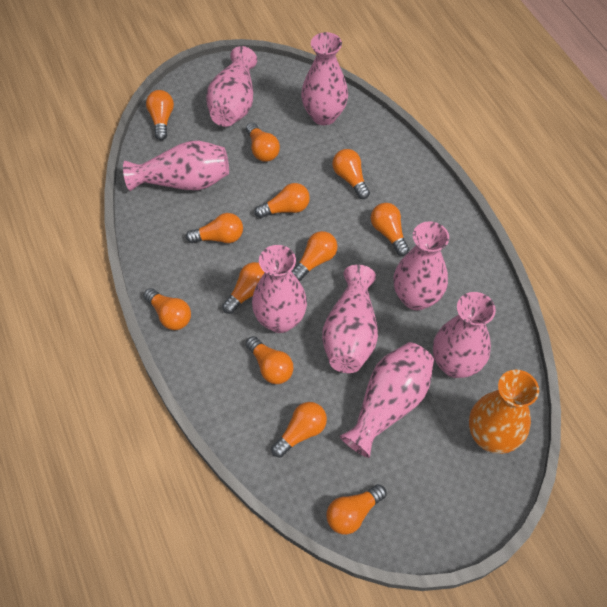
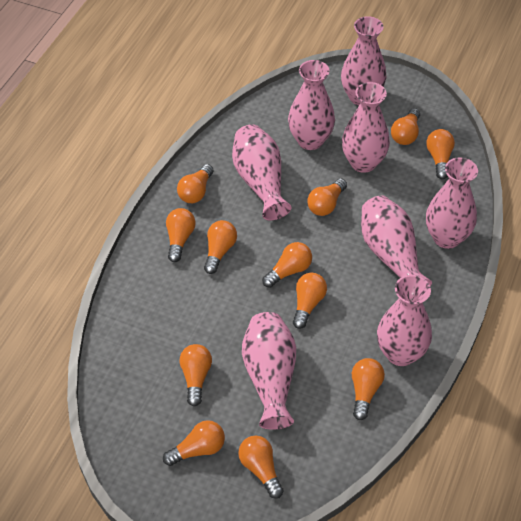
orange vase: 1 -> 0

